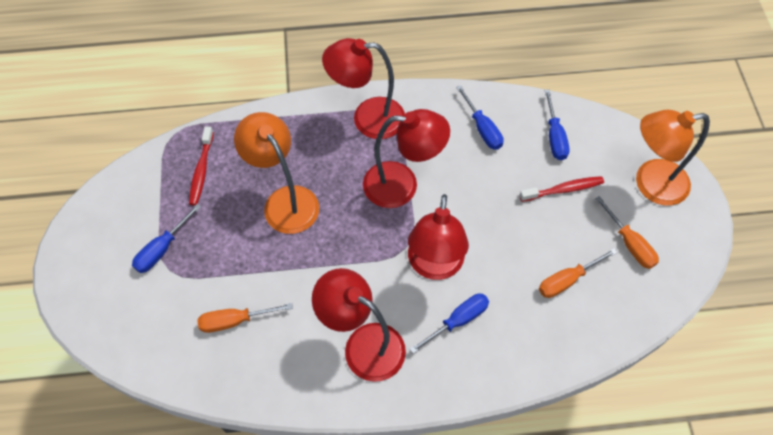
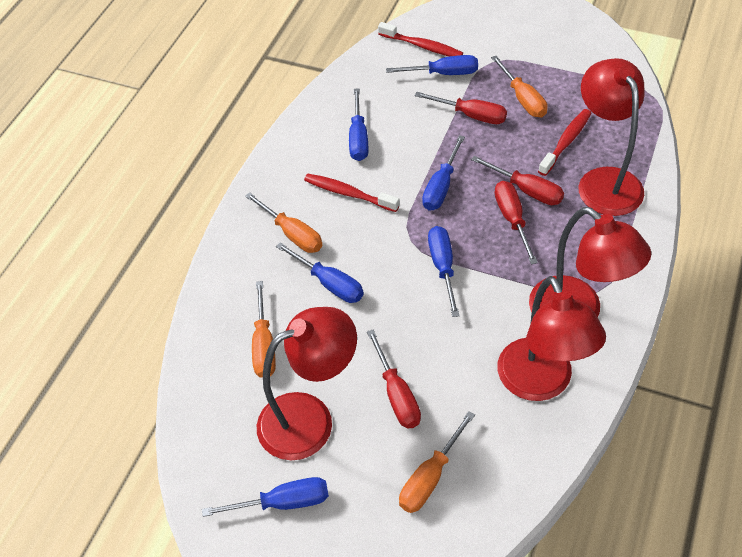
blue screwdriver: 4 -> 6
orange lamp: 2 -> 0
orange screwdriver: 3 -> 4
red screwdriver: 0 -> 4
red toothbrush: 2 -> 3

